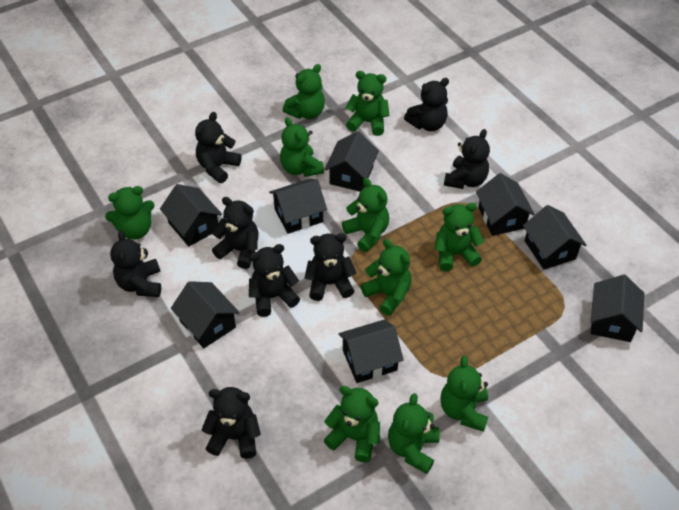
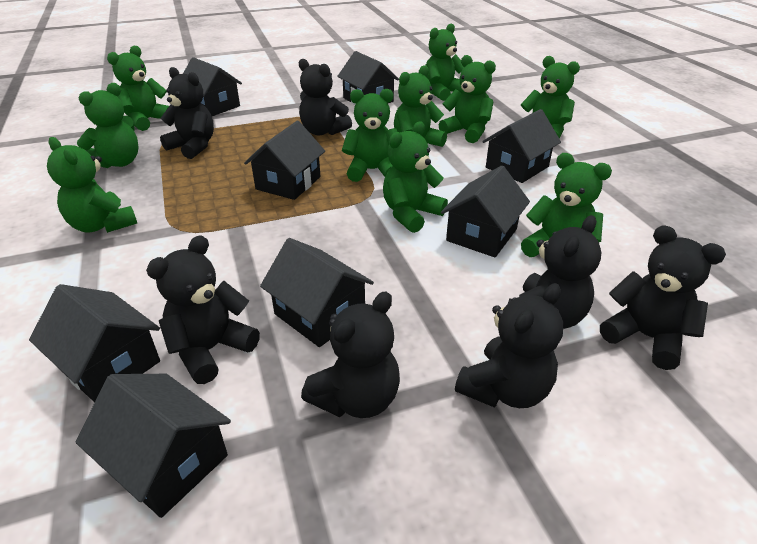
black teddy bear: 8 -> 7

